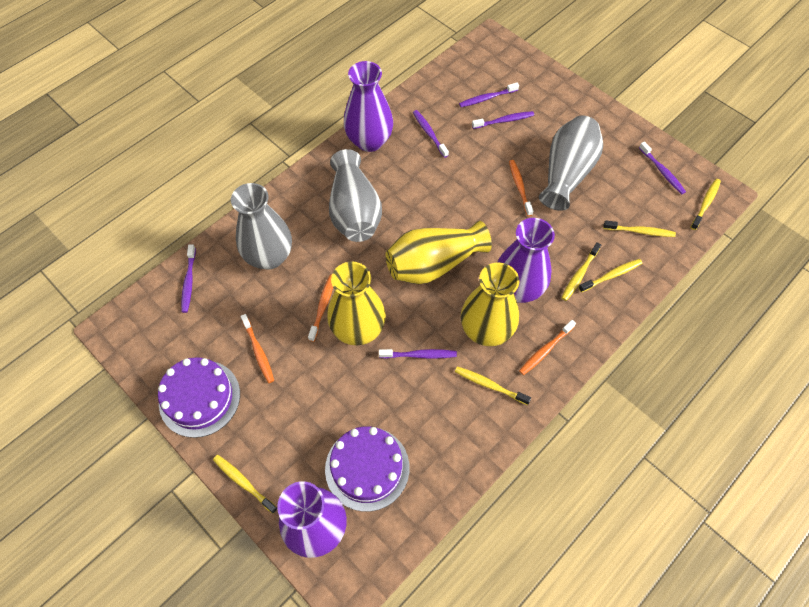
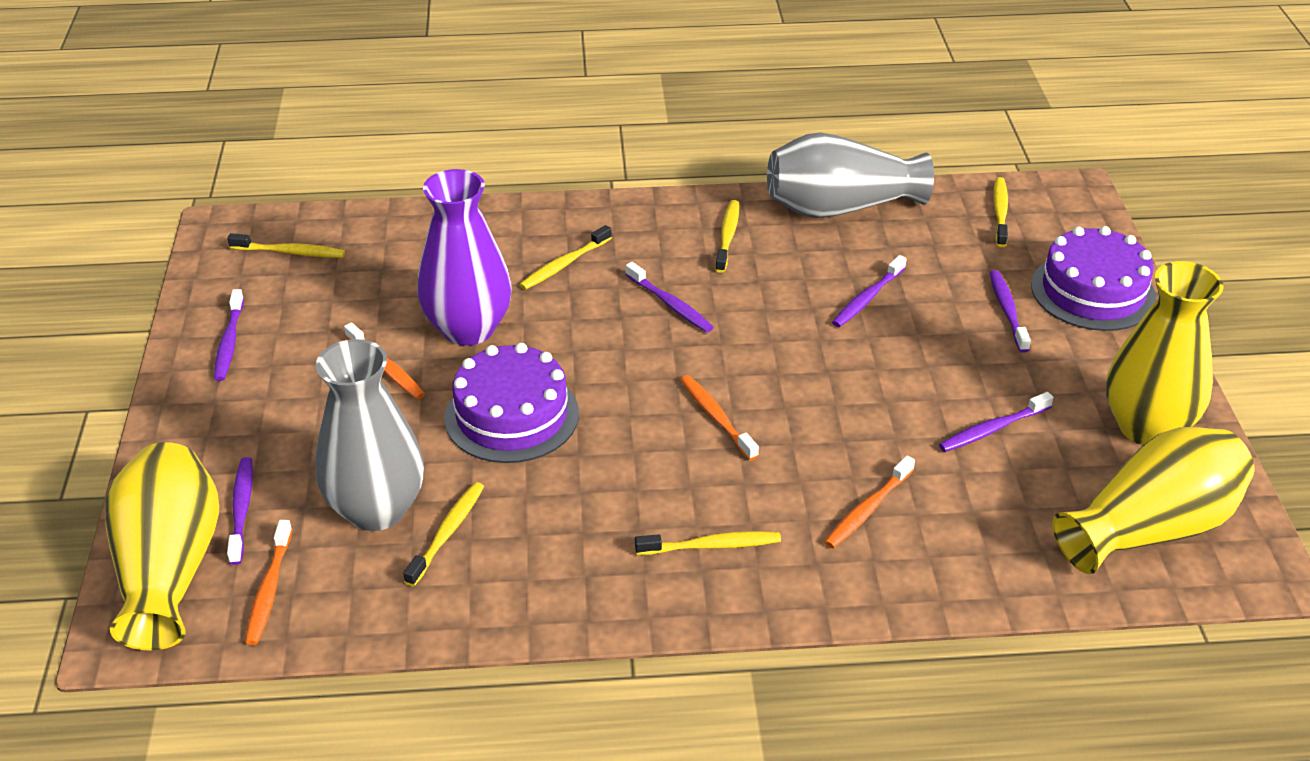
grey vase: 3 -> 2
purple vase: 3 -> 1

